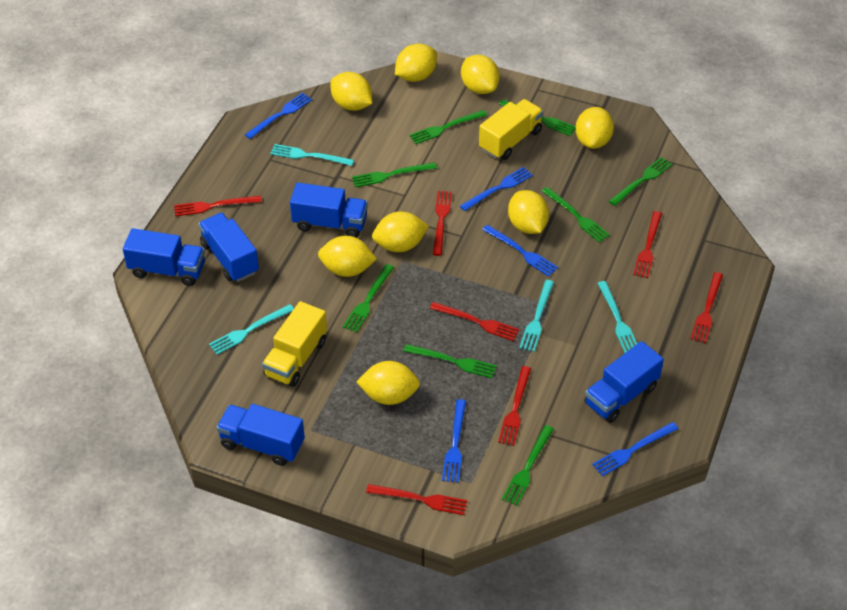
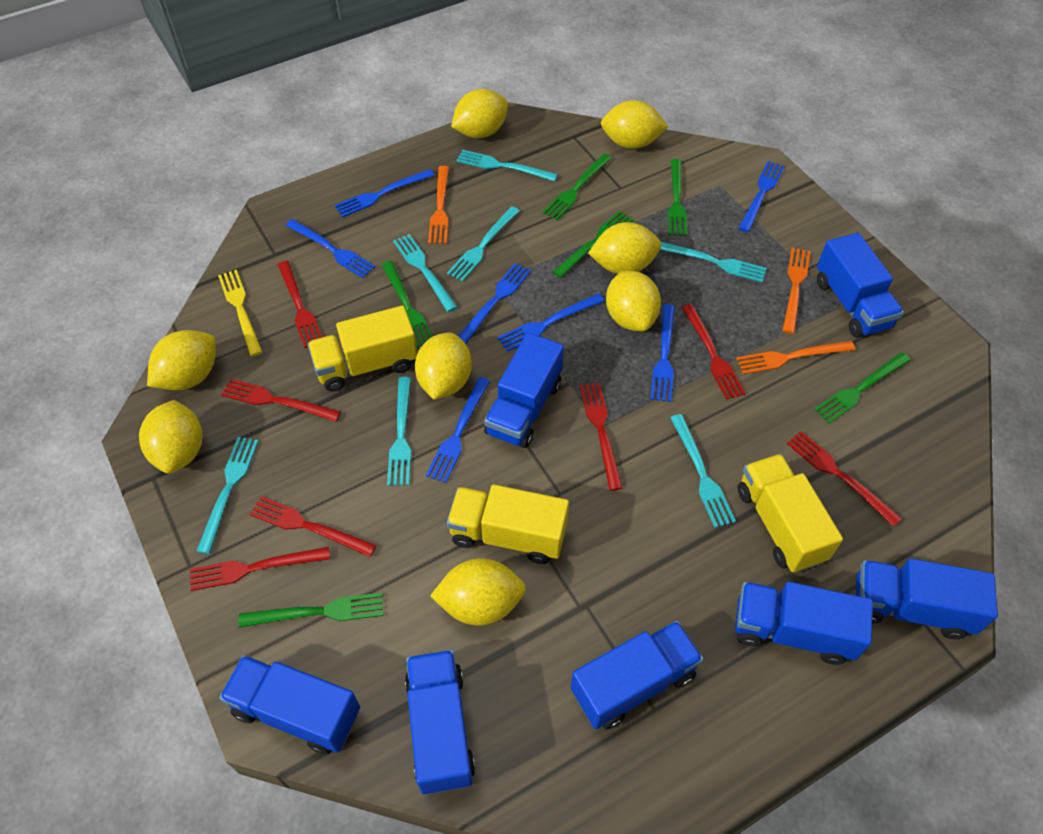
blue fork: 5 -> 7
blue truck: 5 -> 7
green fork: 8 -> 6
orange fork: 0 -> 3
turquoise fork: 4 -> 7
yellow fork: 0 -> 1
yellow truck: 2 -> 3

